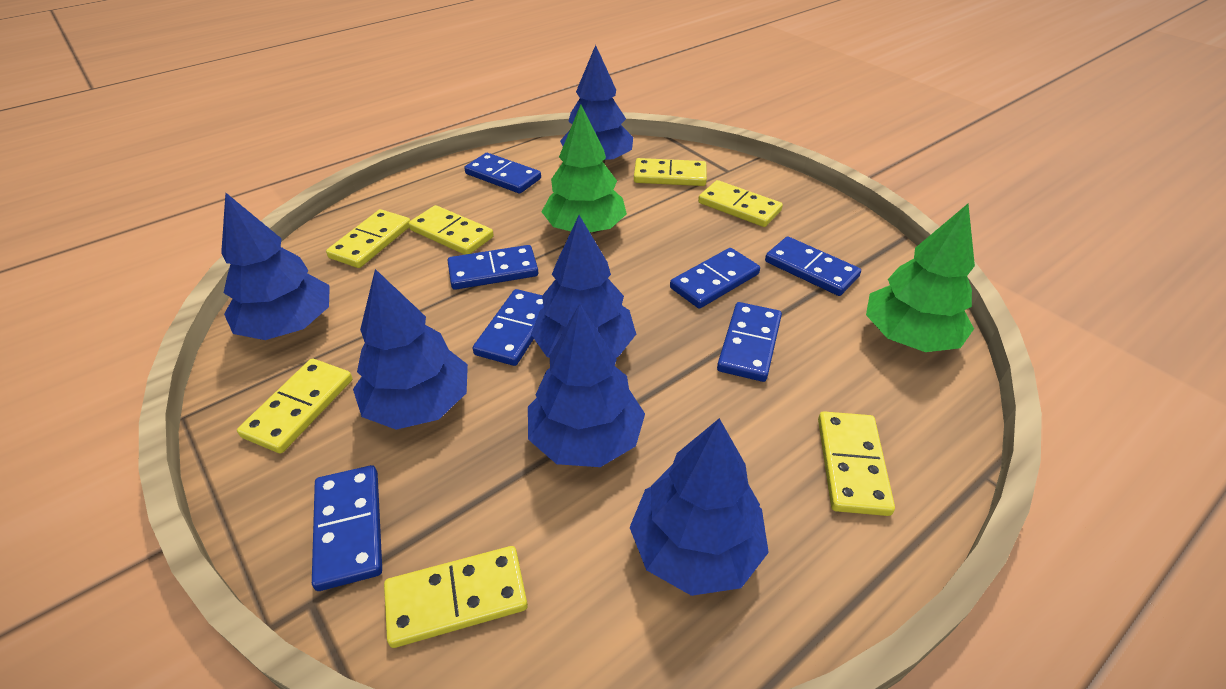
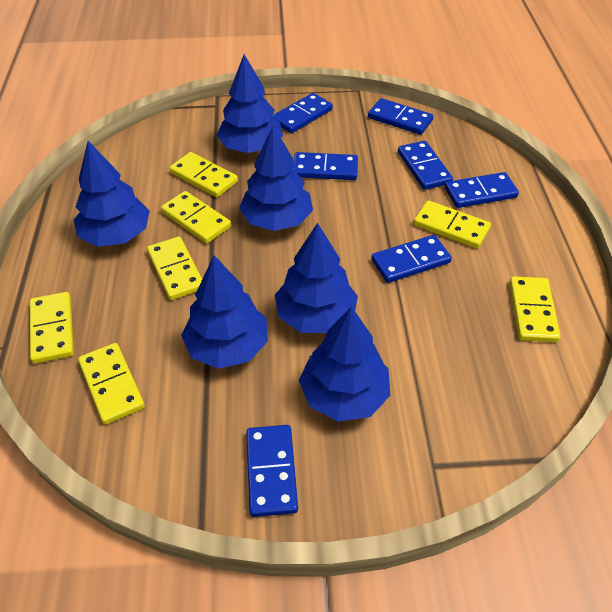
green tree: 2 -> 0

